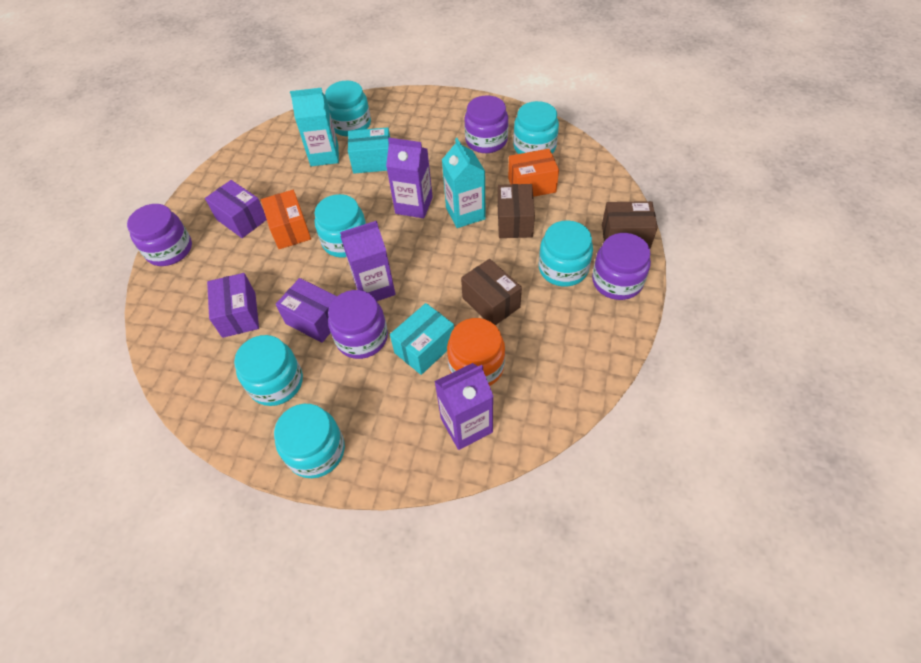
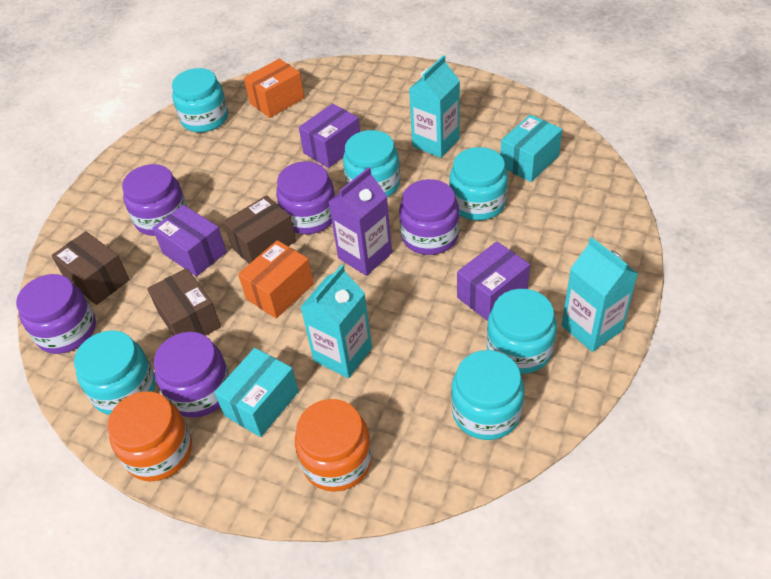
orange jar: 1 -> 2
purple carton: 3 -> 1
purple jar: 4 -> 5
turquoise carton: 2 -> 3

